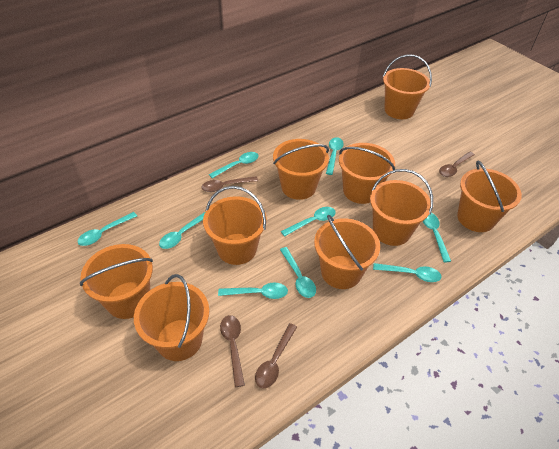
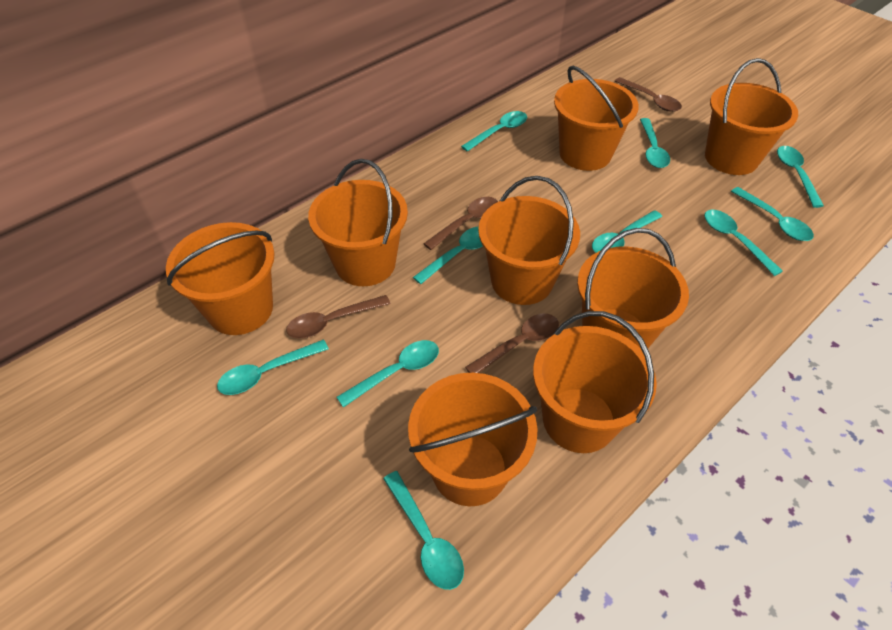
orange bucket: 9 -> 8
turquoise spoon: 9 -> 10

